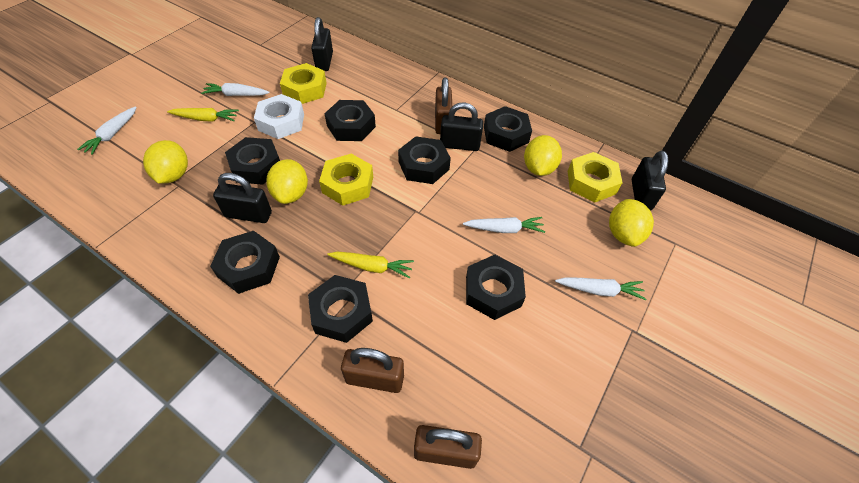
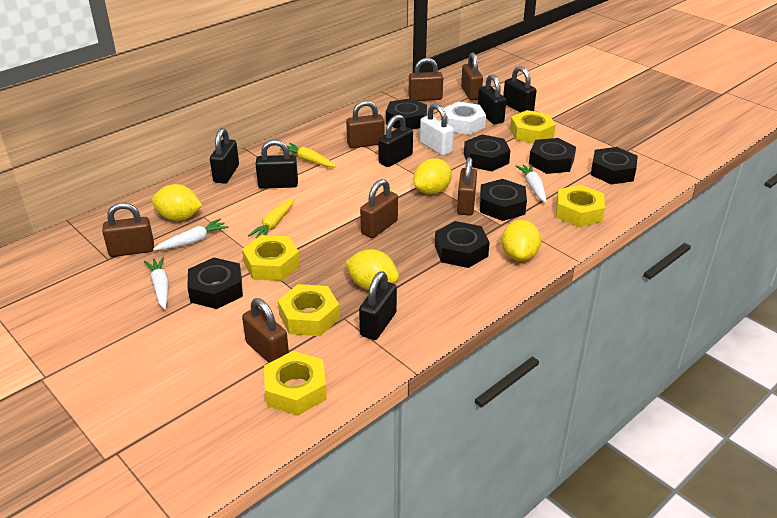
black padlock: 4 -> 6
brown padlock: 3 -> 7
white carrot: 4 -> 3
white padlock: 0 -> 1
yellow nut: 3 -> 5

